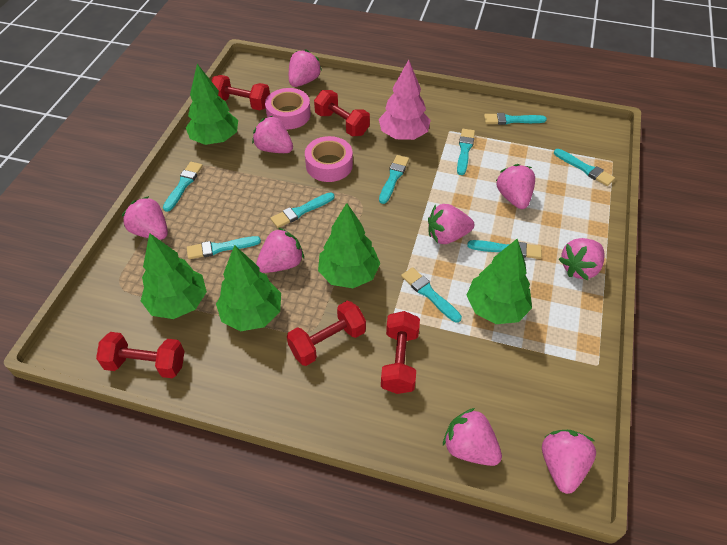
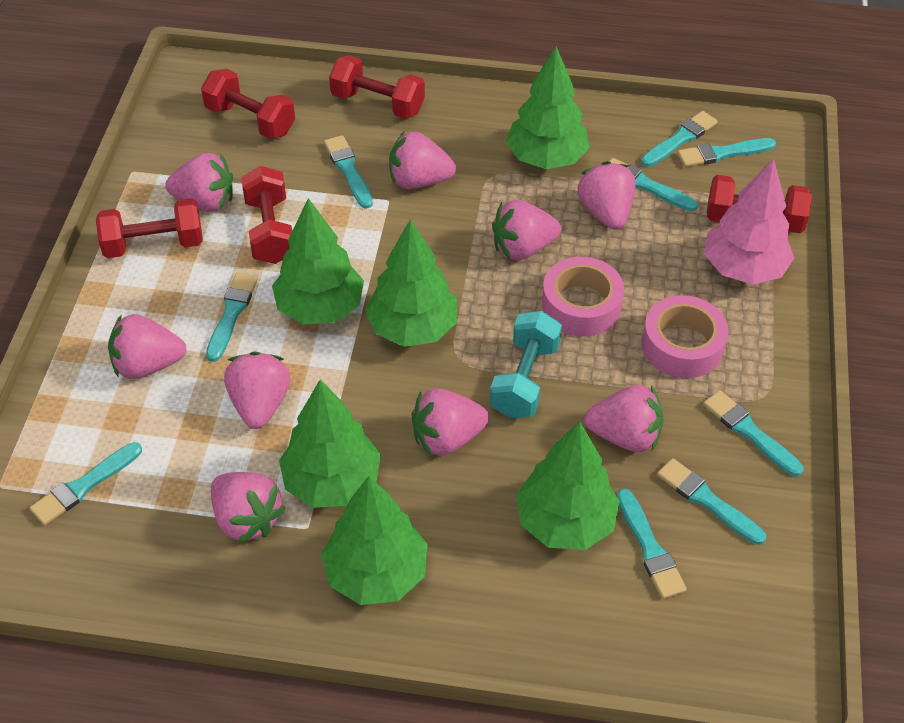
green tree: 5 -> 6
turquoise dumbbell: 0 -> 1

